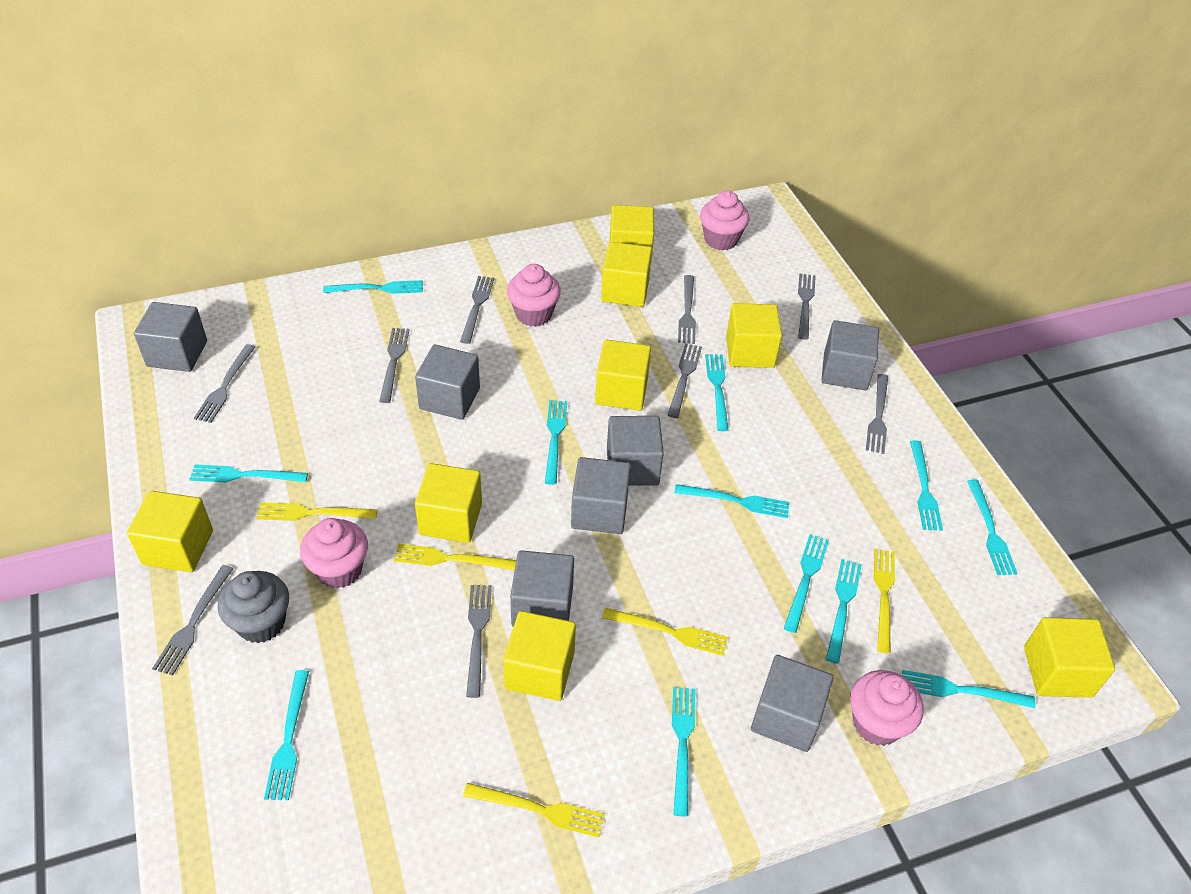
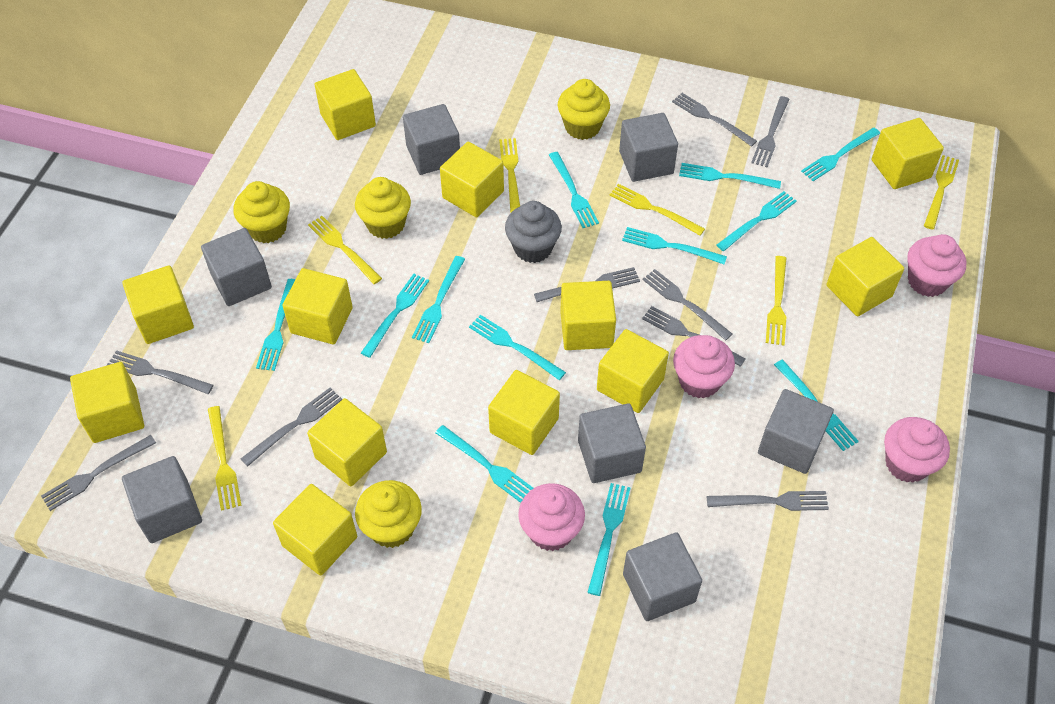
yellow cube: 8 -> 12
yellow cupcake: 0 -> 4
yellow fork: 5 -> 6

